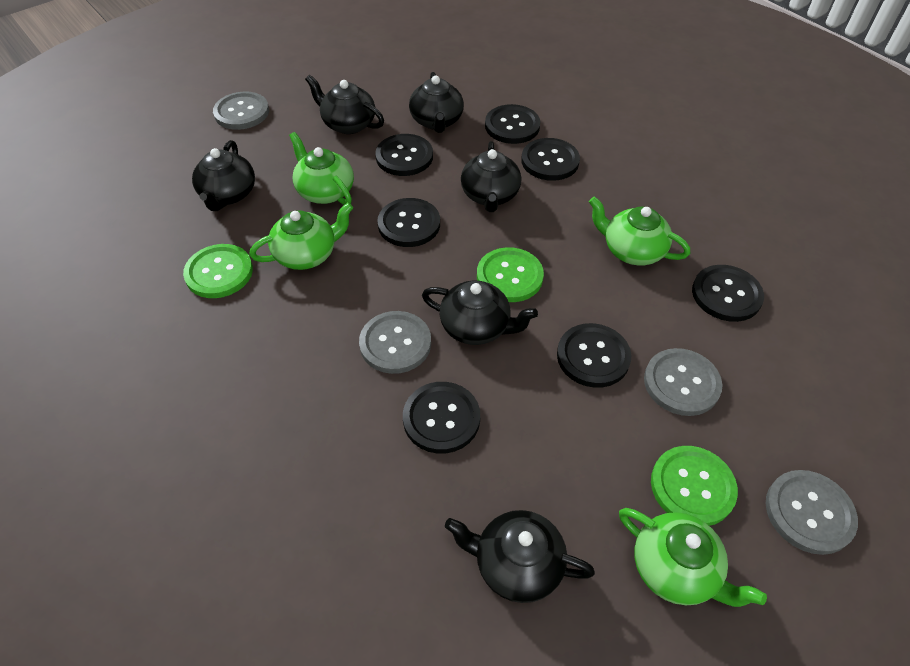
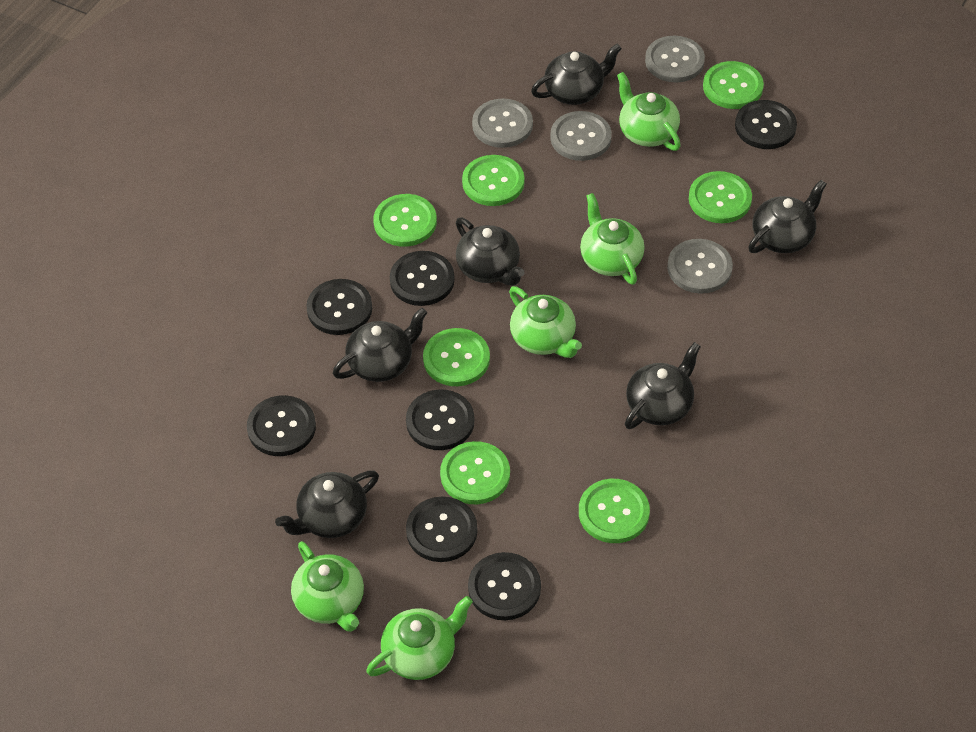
green button: 3 -> 7
green teapot: 4 -> 5

